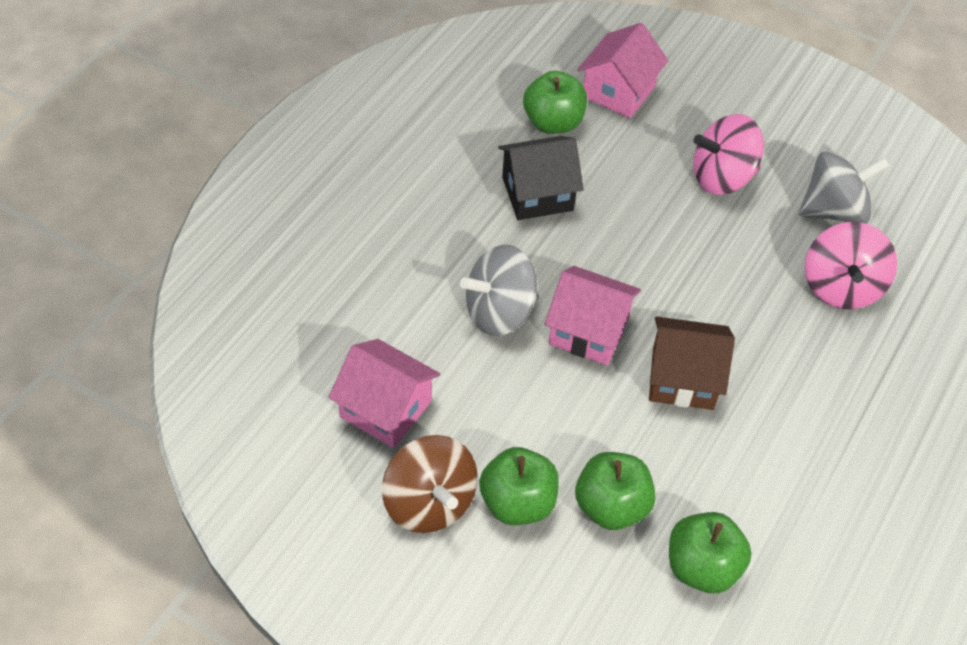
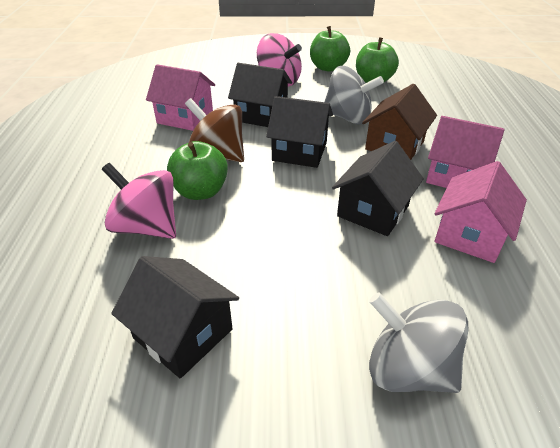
black house: 1 -> 4
green apple: 4 -> 3

